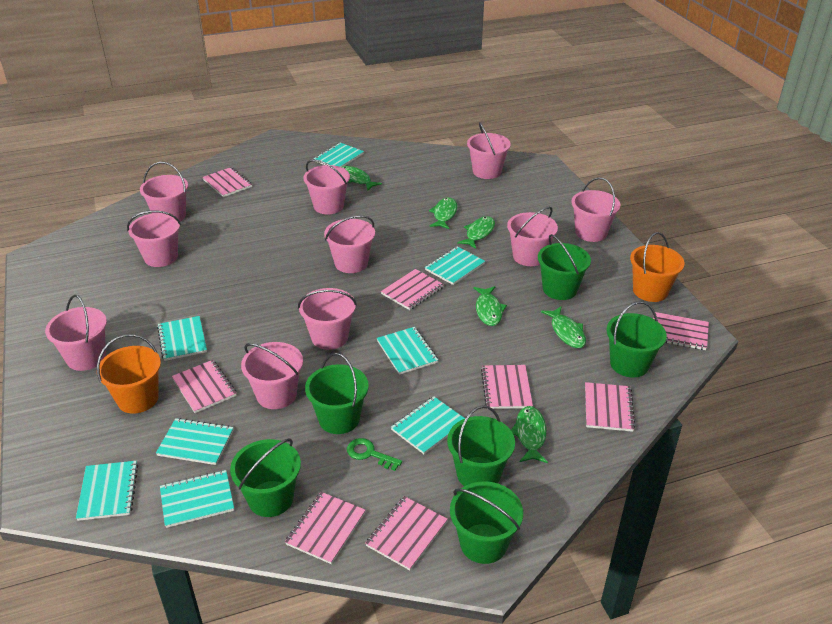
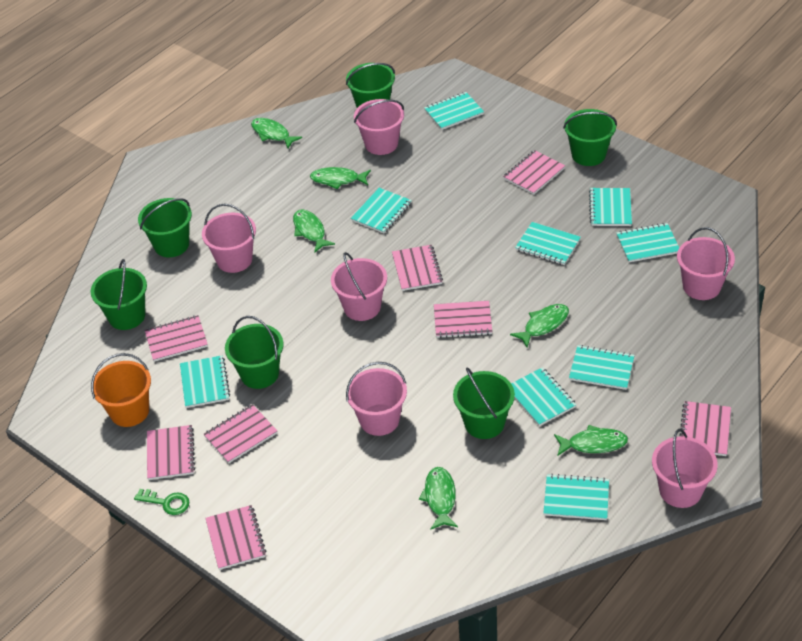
orange bucket: 2 -> 1
pink bucket: 10 -> 6
turquoise notebook: 8 -> 9

